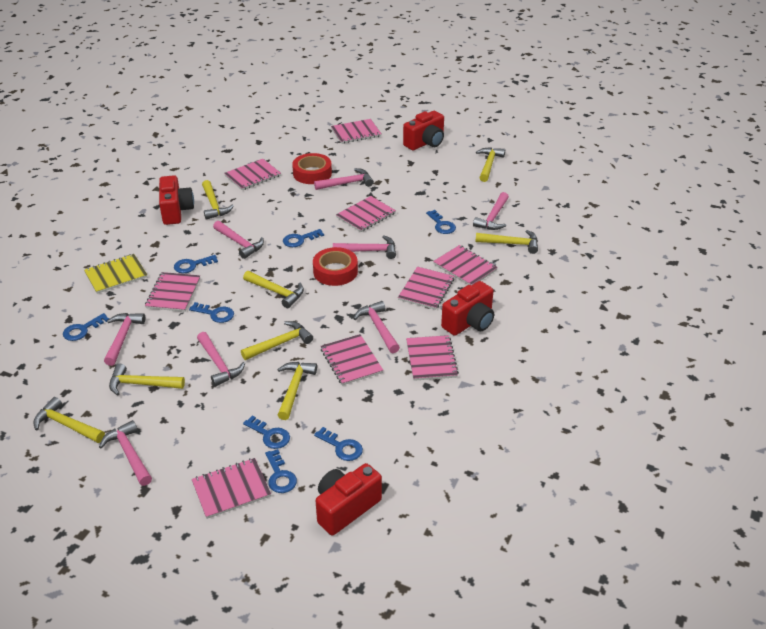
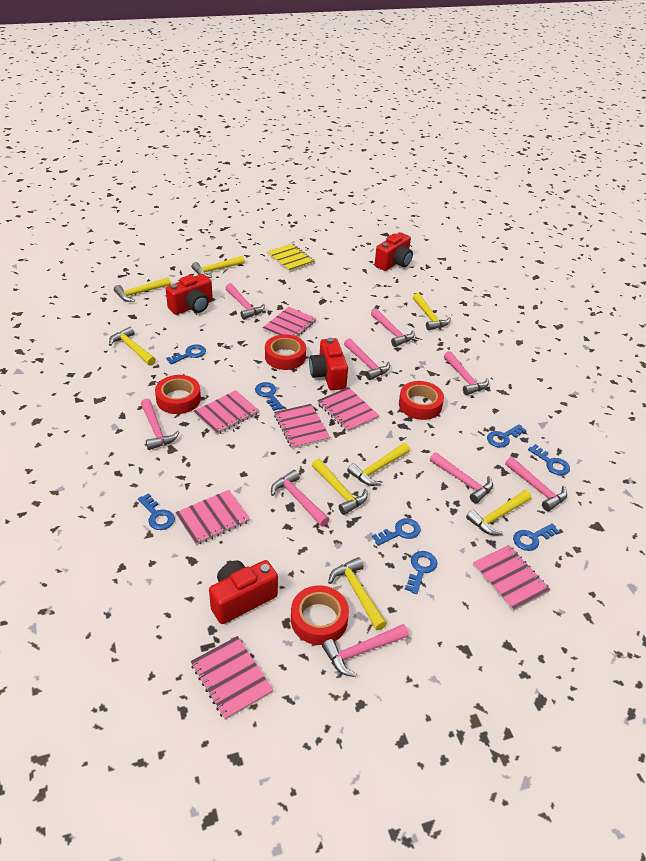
pink hammer: 8 -> 9
pink notebook: 9 -> 7
red tape: 2 -> 4

